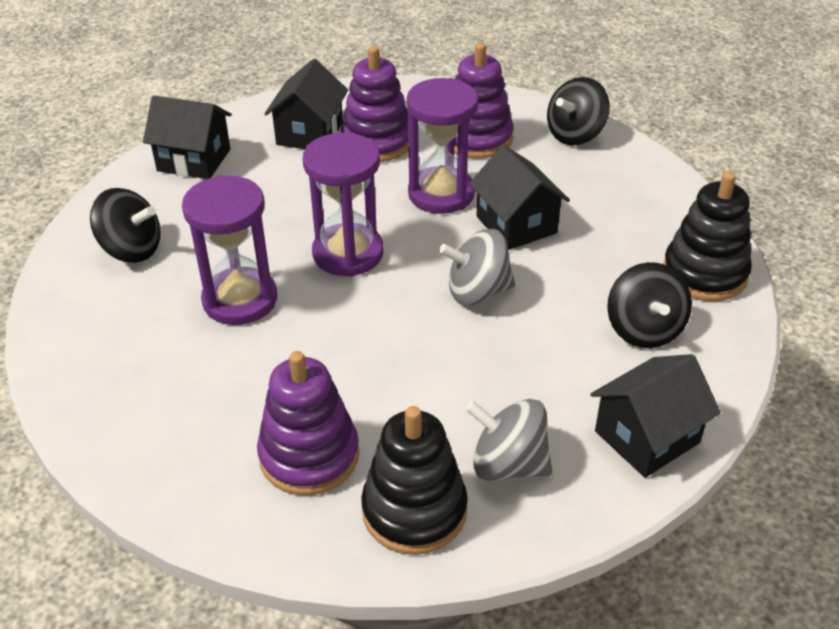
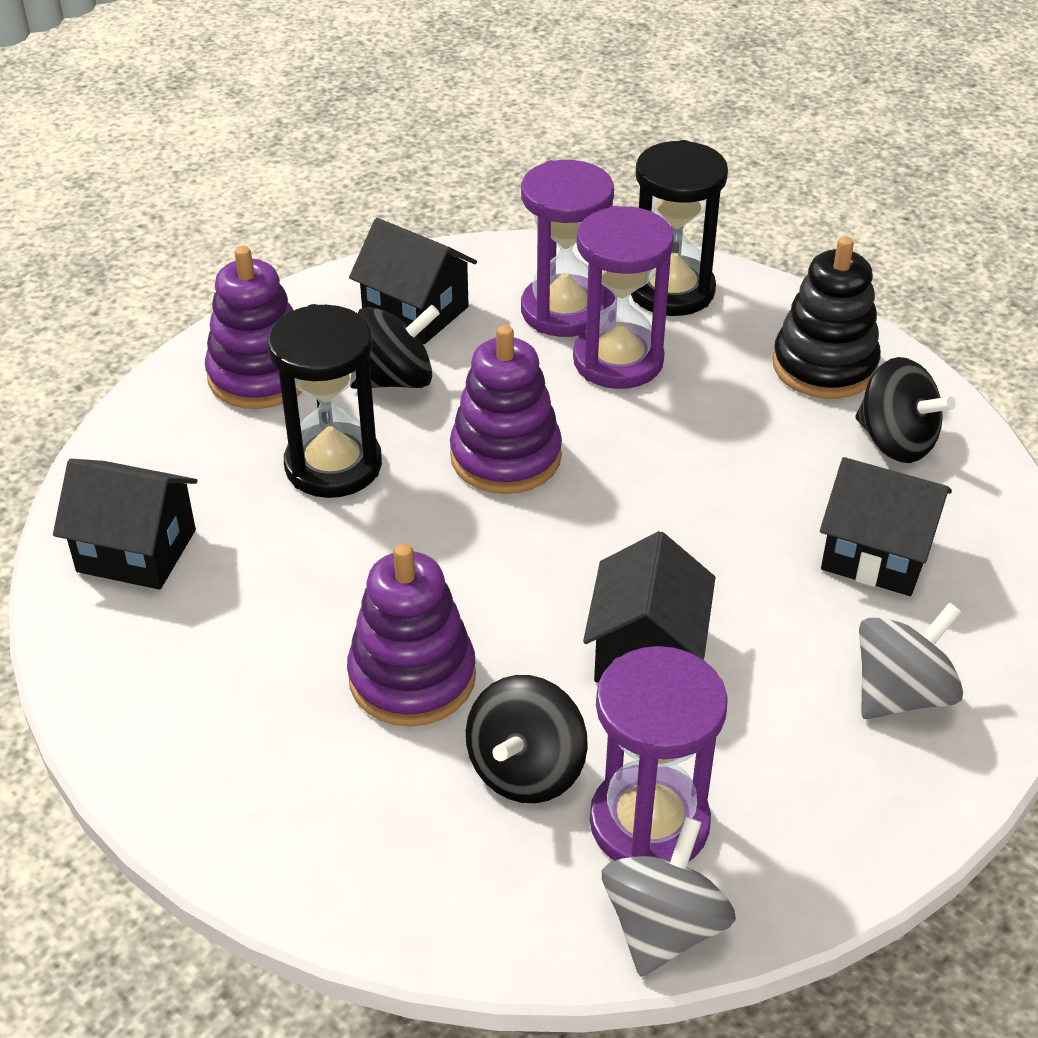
black hourglass: 0 -> 2
black stacking toy: 2 -> 1

